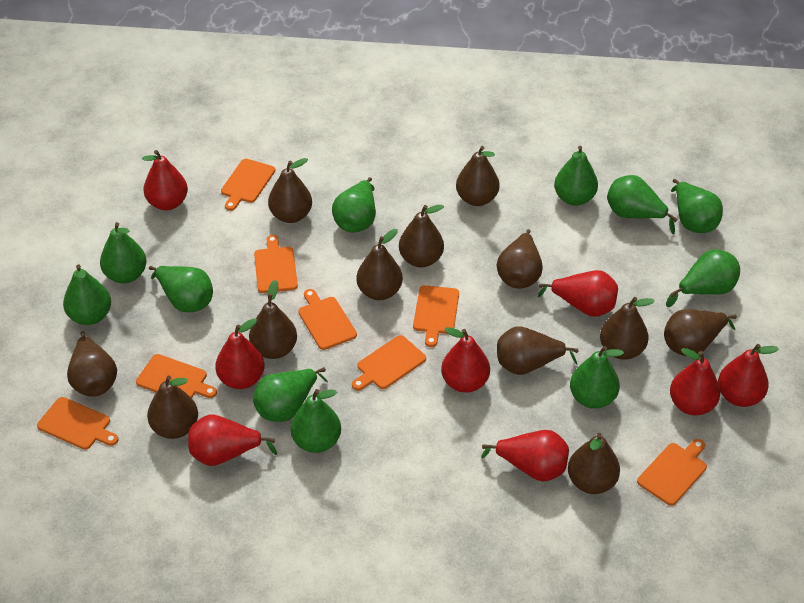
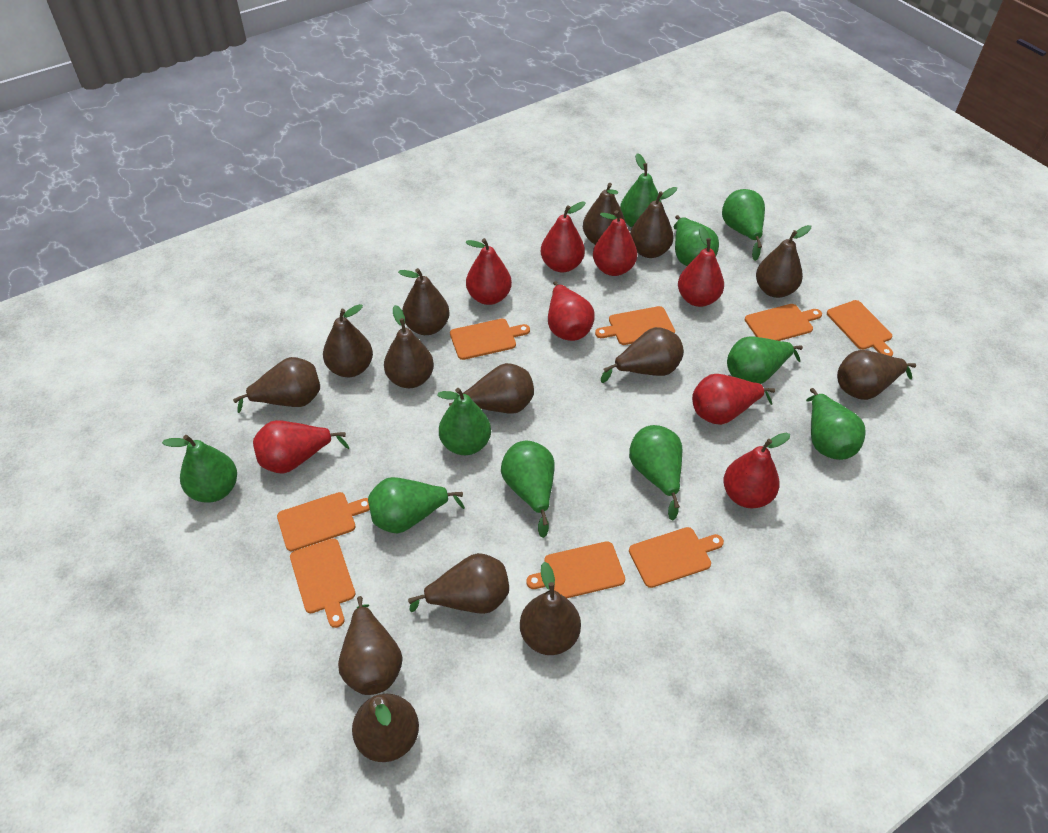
brown pear: 12 -> 14
green pear: 11 -> 10

